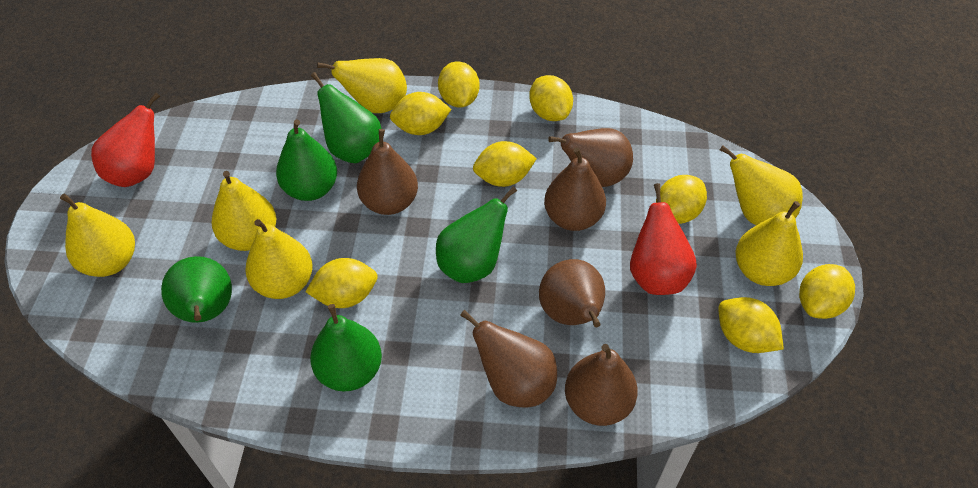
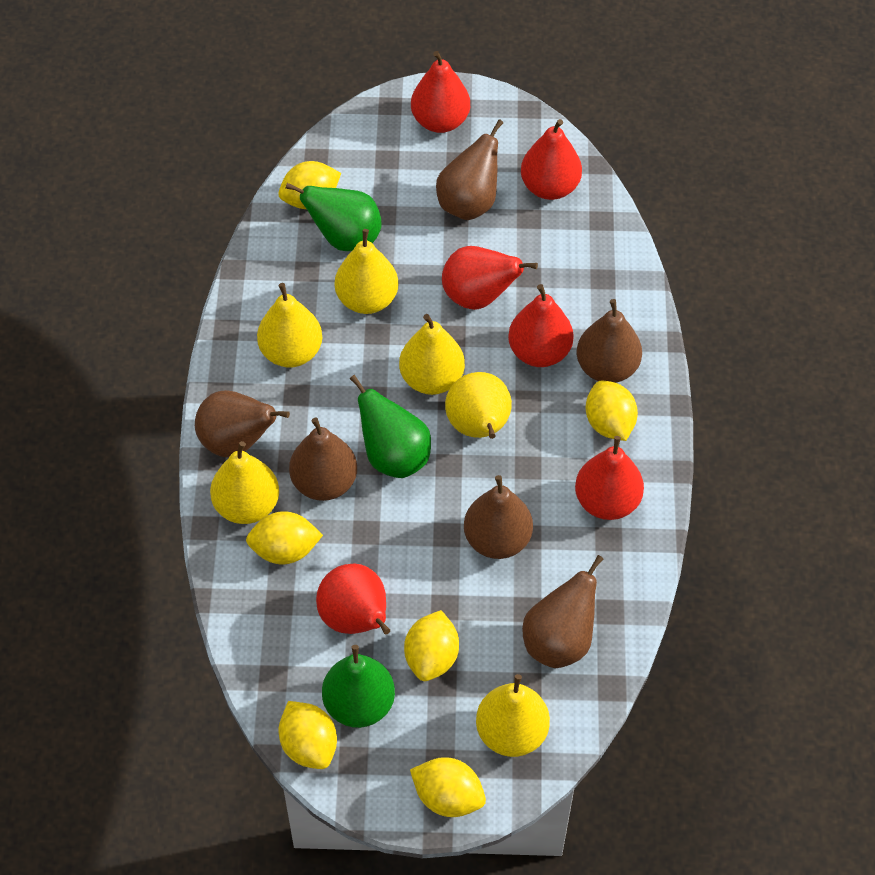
green pear: 5 -> 3
red pear: 2 -> 6
yellow lemon: 8 -> 6

